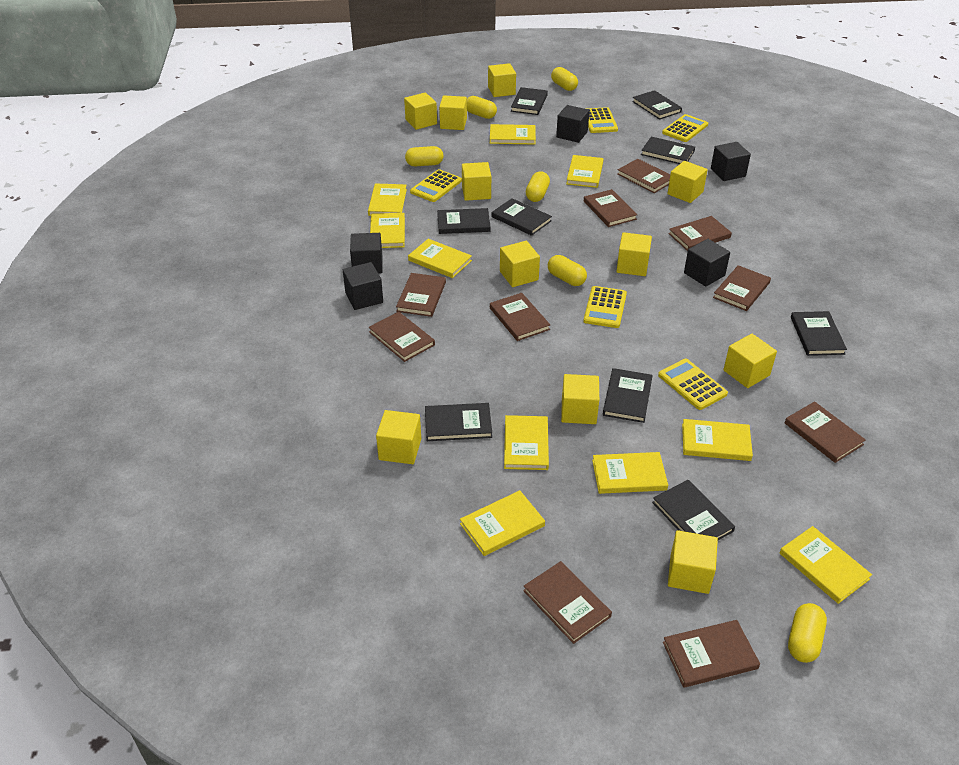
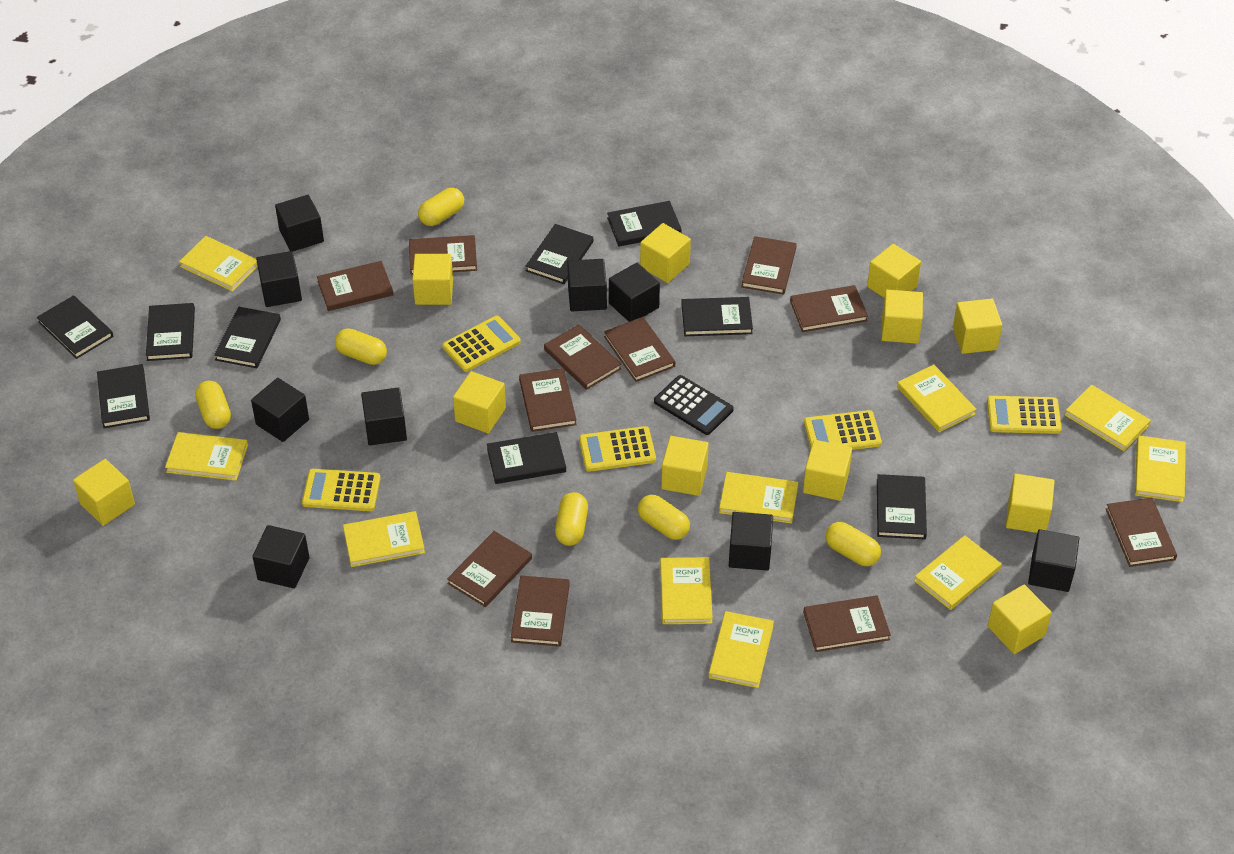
black calculator: 0 -> 1
black cube: 5 -> 9
brown book: 10 -> 11

